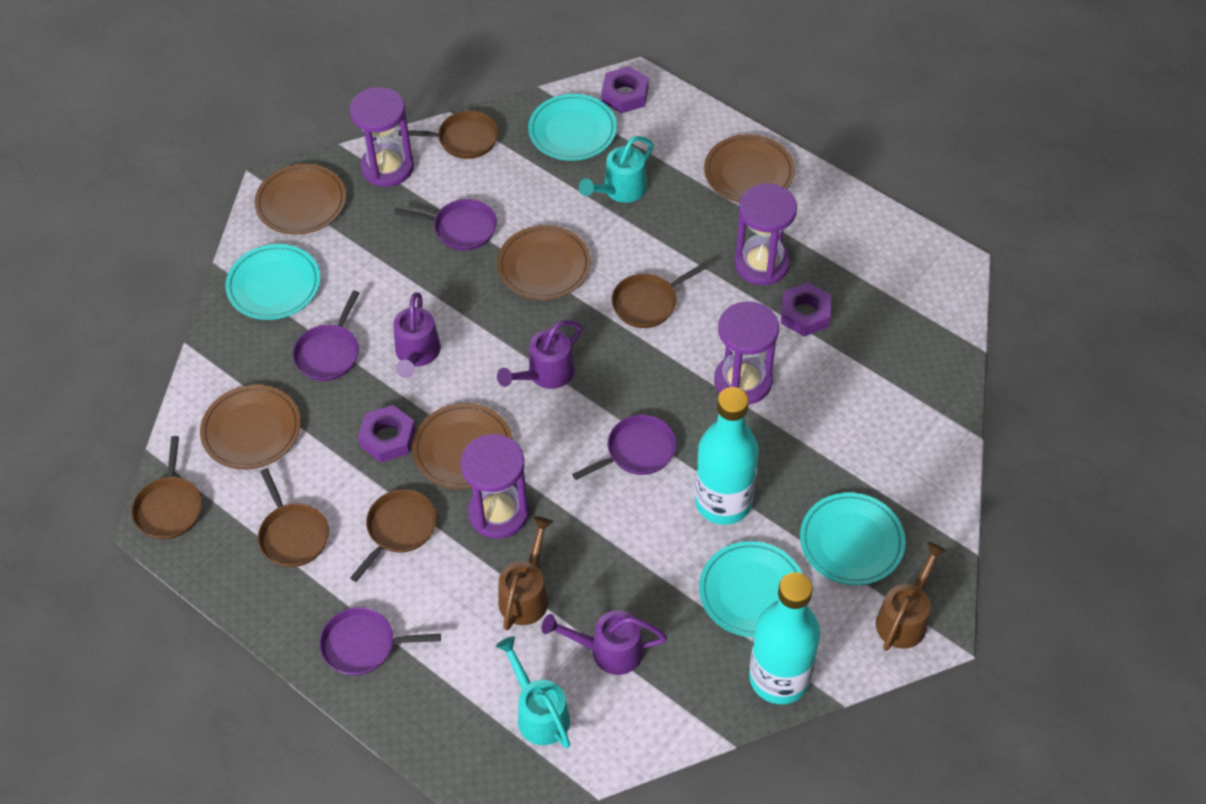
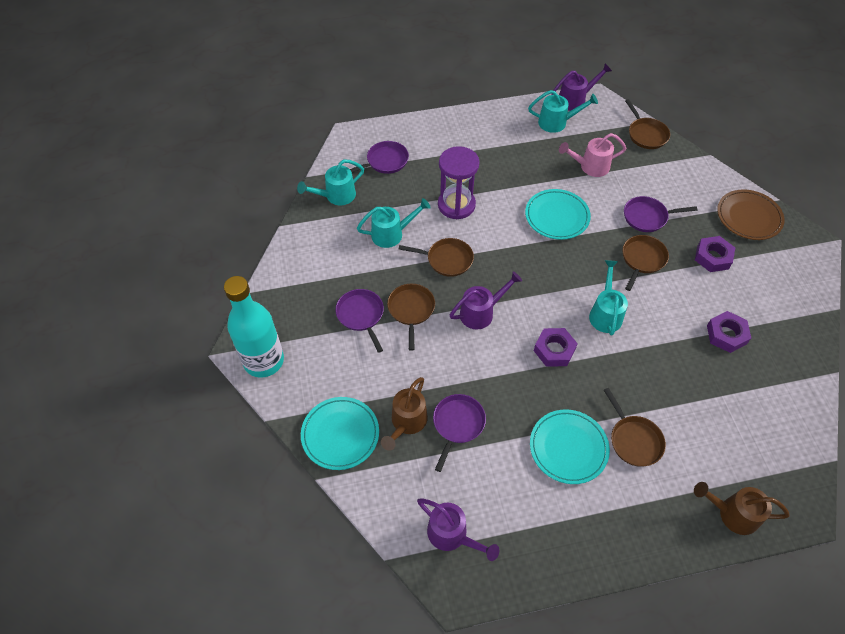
brown plate: 5 -> 1
pink watering can: 0 -> 1
purple hourglass: 4 -> 1
turquoise bottle: 2 -> 1
turquoise plate: 4 -> 3
turquoise watering can: 2 -> 4

